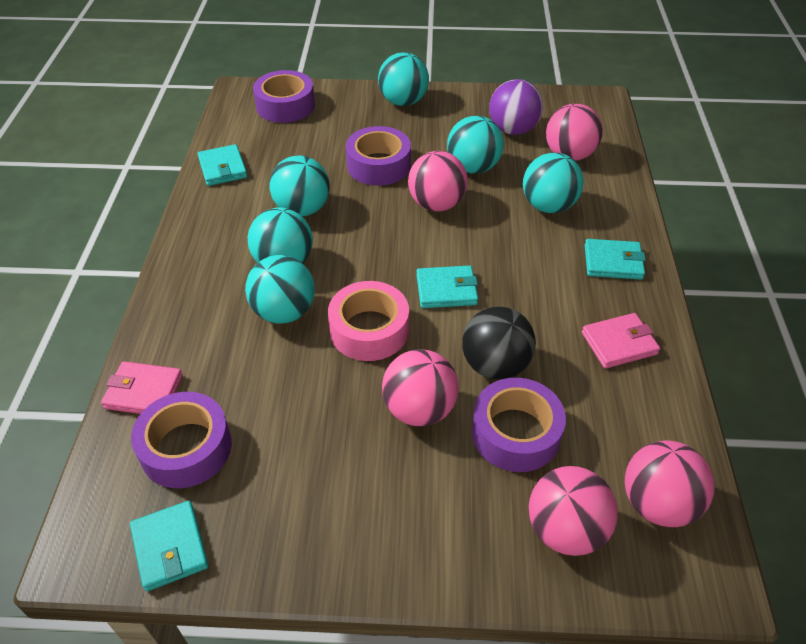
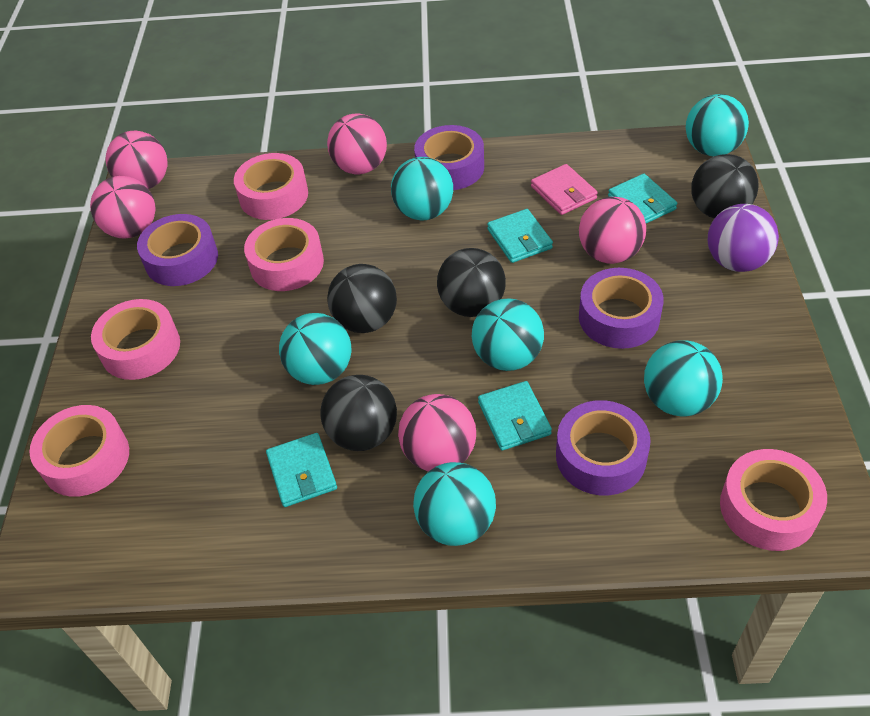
black ball: 1 -> 4
pink tape: 1 -> 5
pink wallet: 2 -> 1

